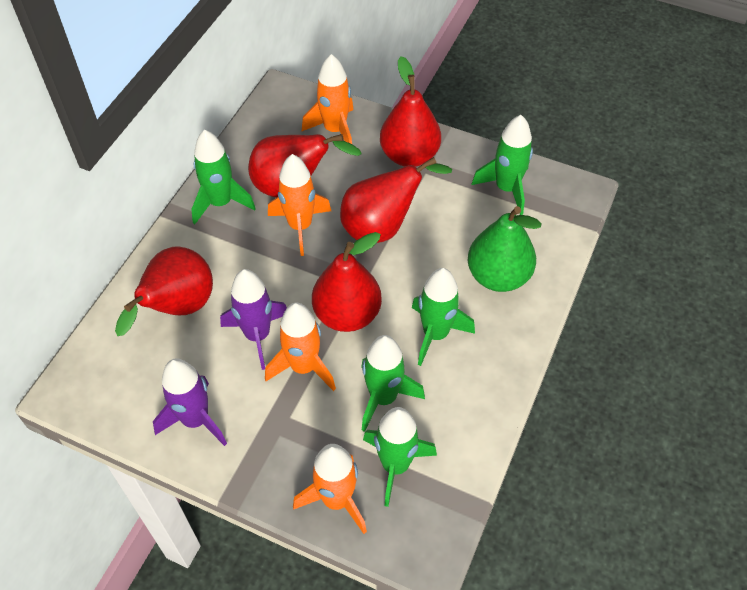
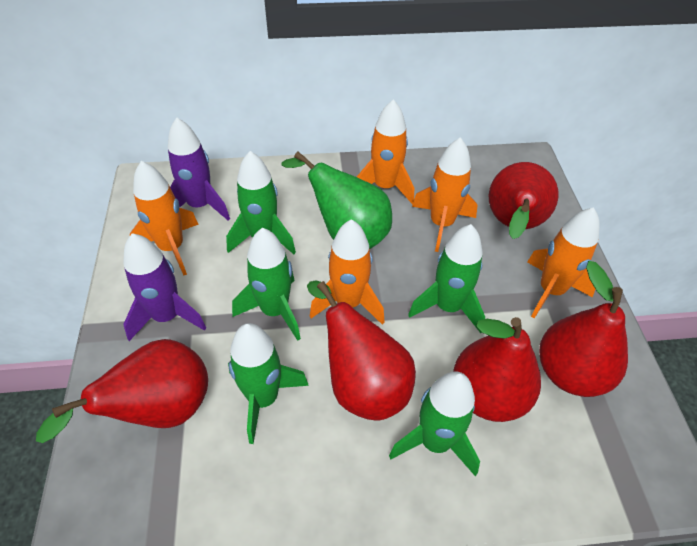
orange rocket: 4 -> 5

